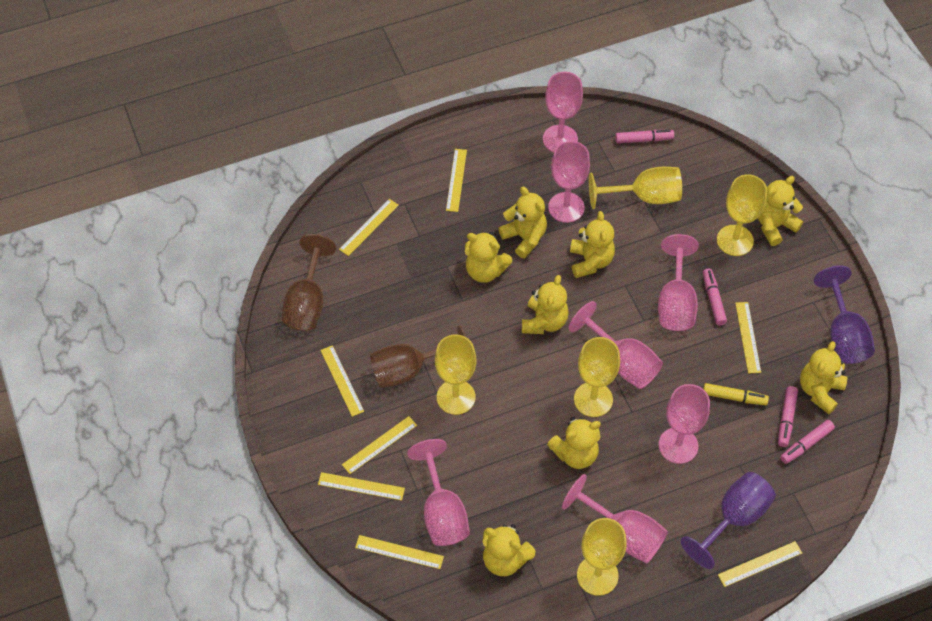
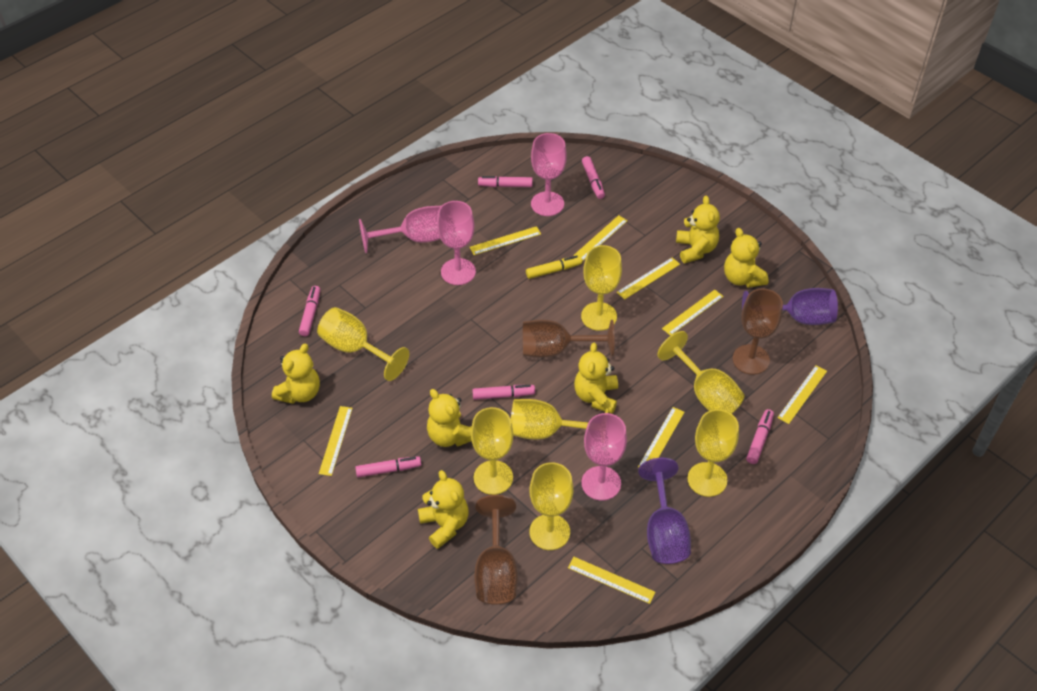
brown goblet: 2 -> 3
pink goblet: 7 -> 4
pink marker: 4 -> 6
yellow goblet: 5 -> 7
yellow teddy bear: 8 -> 6

